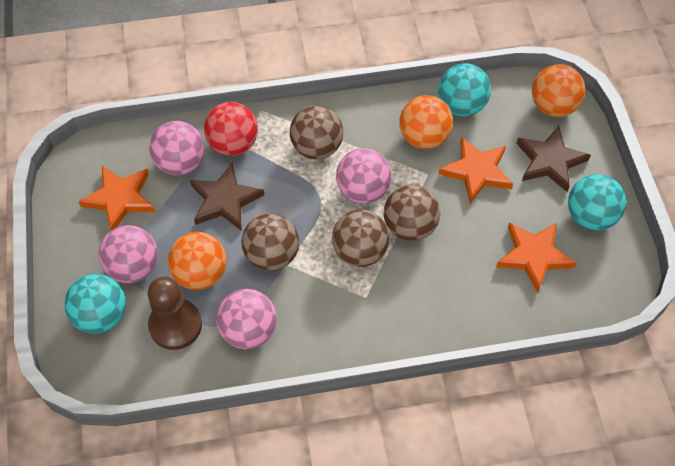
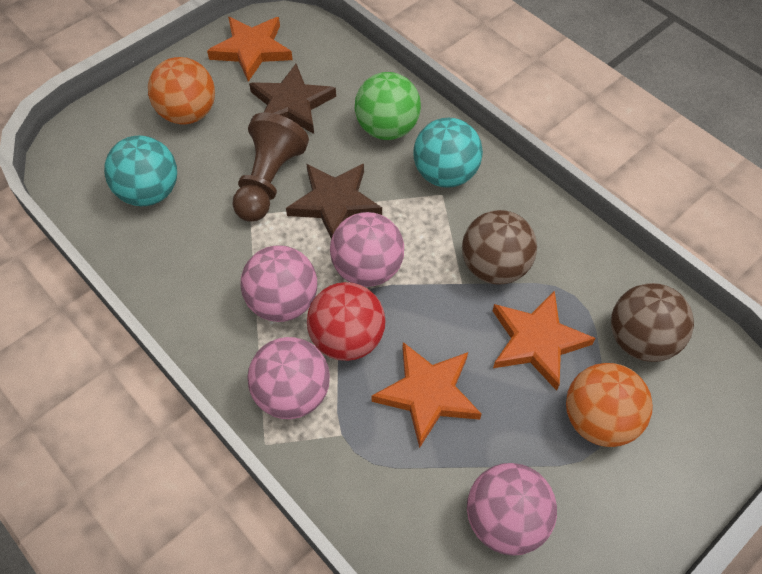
brown ball: 4 -> 2
green ball: 0 -> 1
orange ball: 3 -> 2
turquoise ball: 3 -> 2

